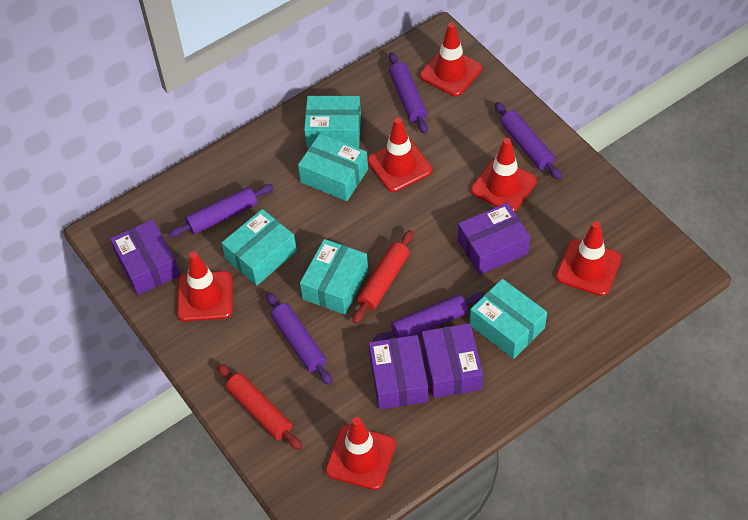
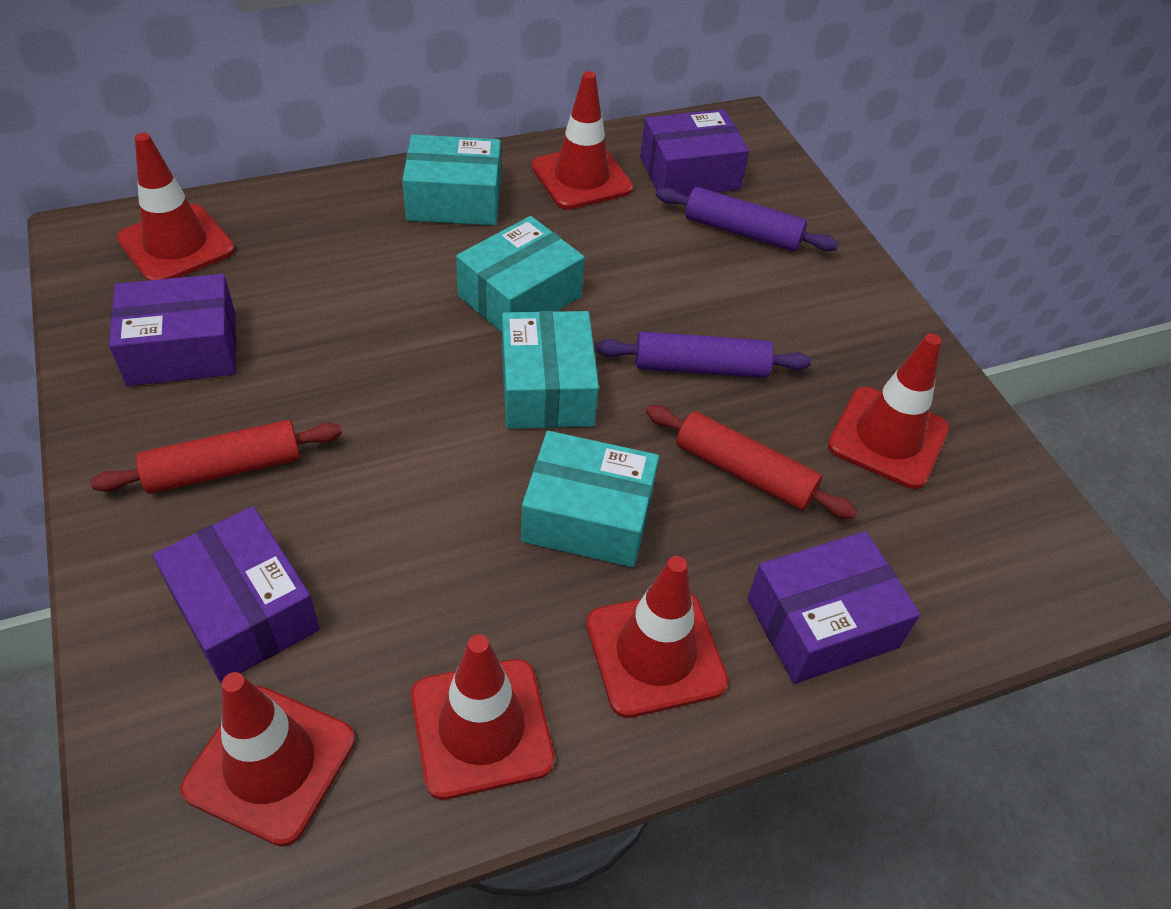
purple rolling pin: 5 -> 2
turquoise box: 5 -> 4

